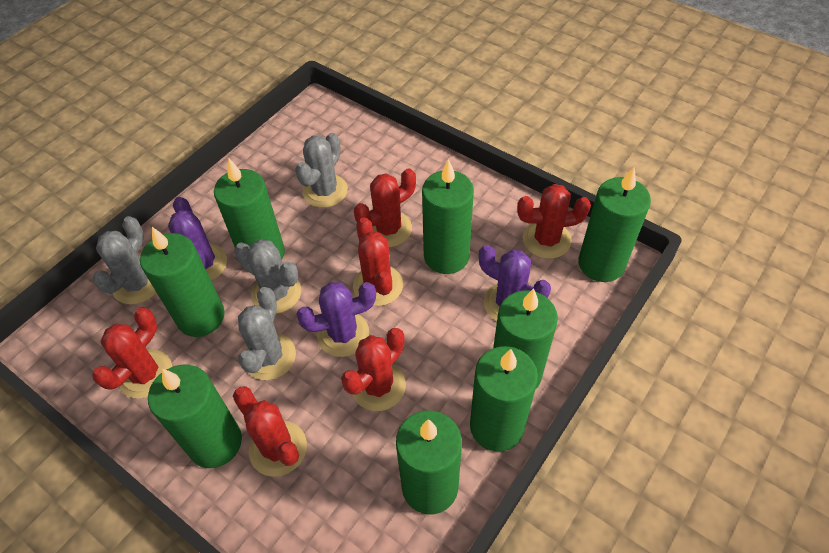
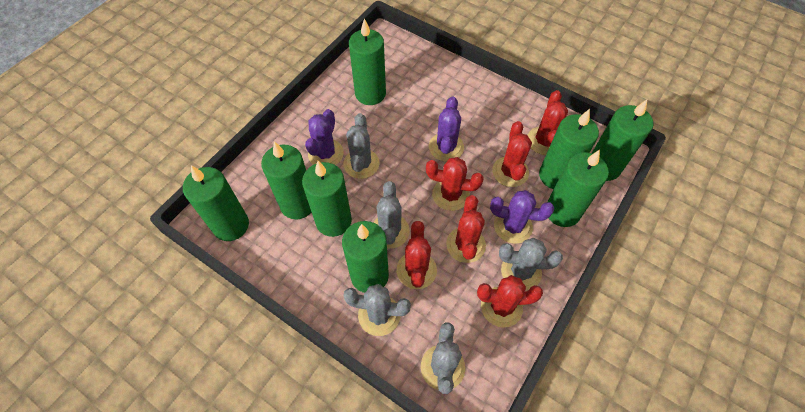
grey cactus: 4 -> 5

